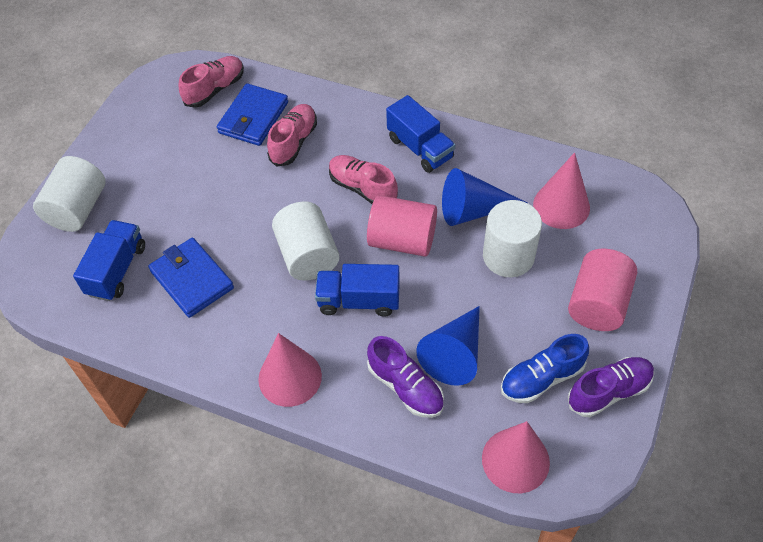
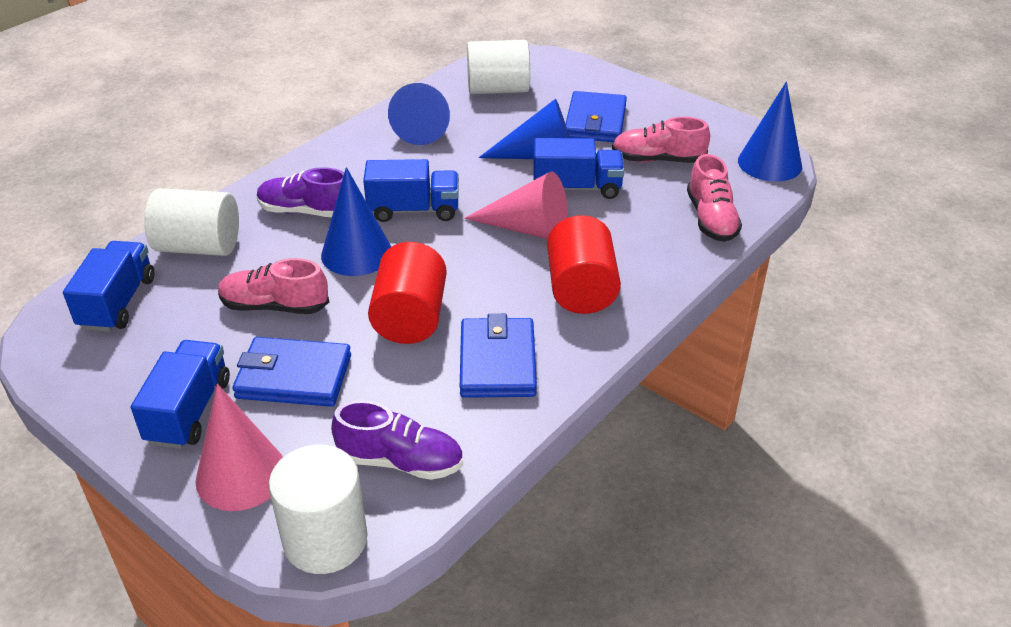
blue cone: 2 -> 4
blue shoe: 1 -> 0
blue truck: 3 -> 4
blue wallet: 2 -> 3
pink cone: 3 -> 2
pink cylinder: 2 -> 0
red cylinder: 0 -> 2

